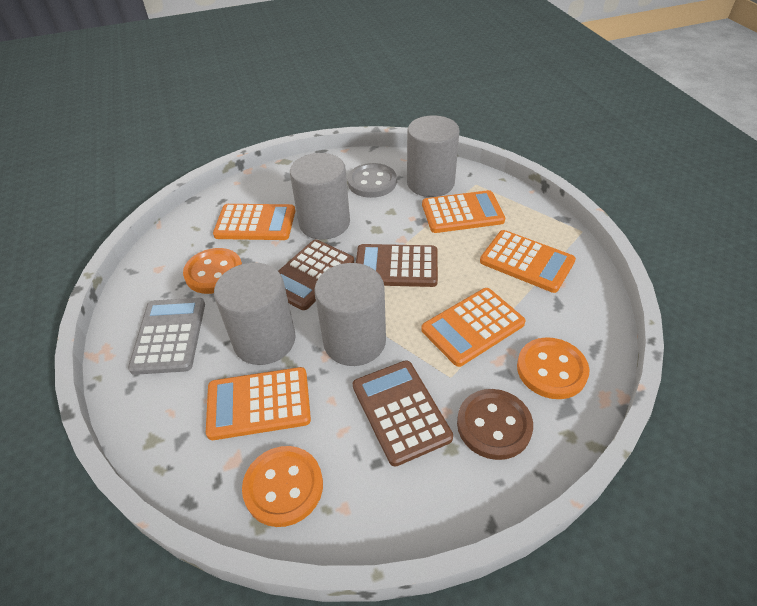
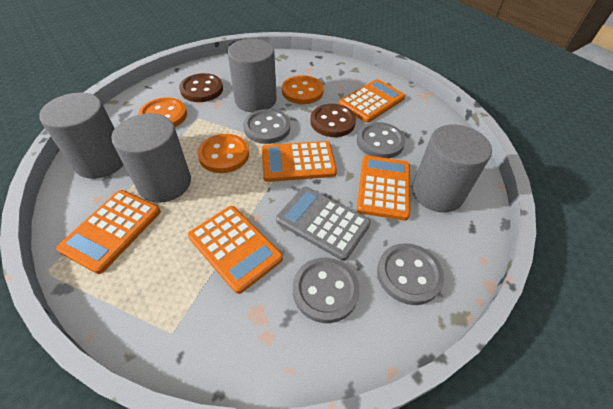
brown button: 1 -> 2
brown calculator: 3 -> 0
grey button: 1 -> 4

